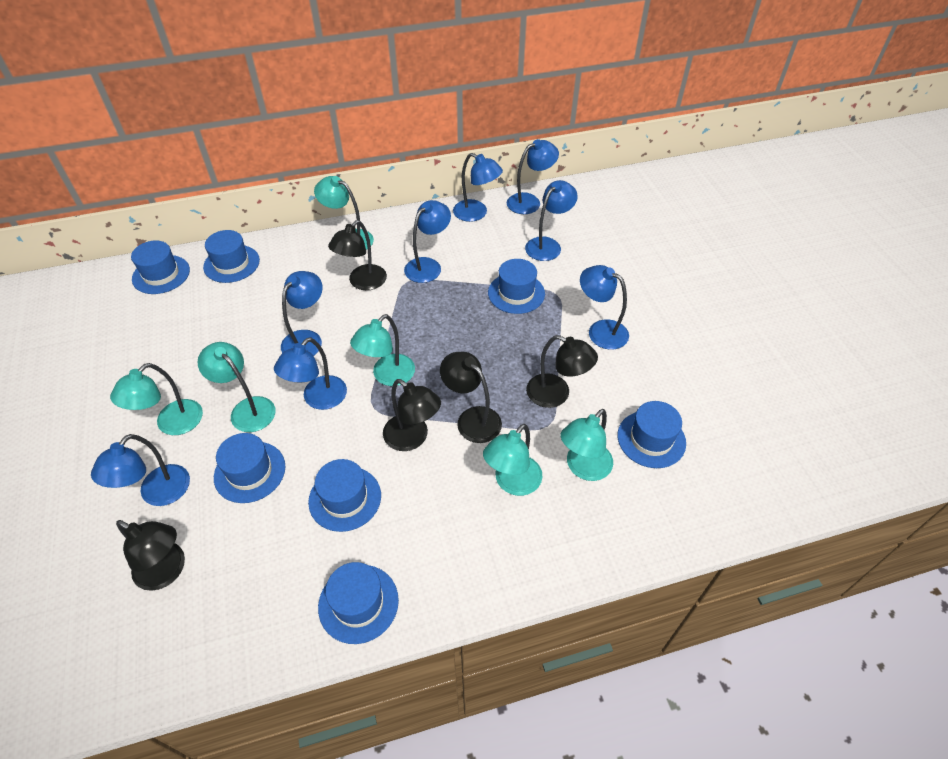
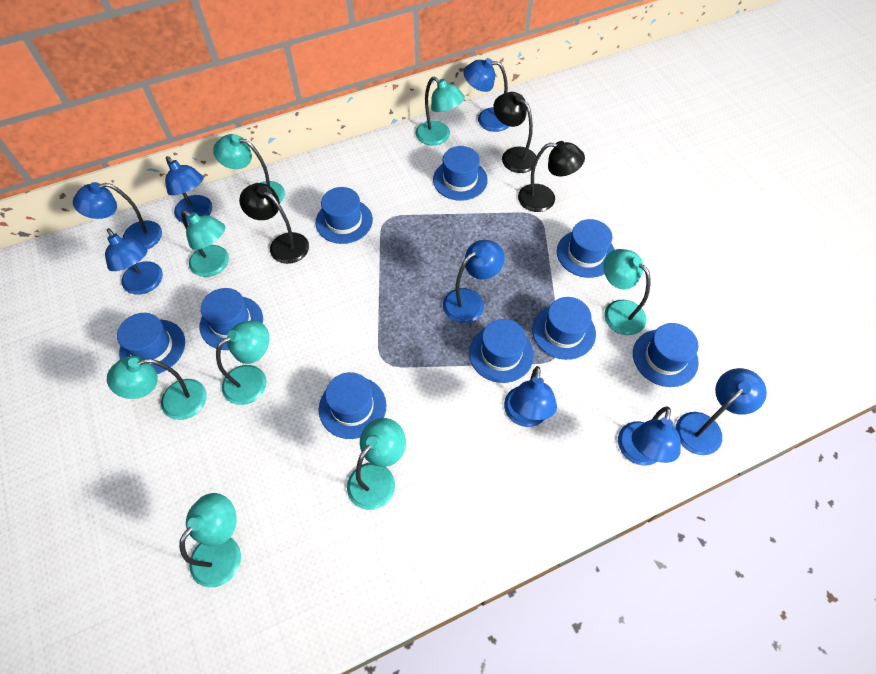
black lamp: 5 -> 3
blue hat: 7 -> 9
turquoise lamp: 6 -> 8

